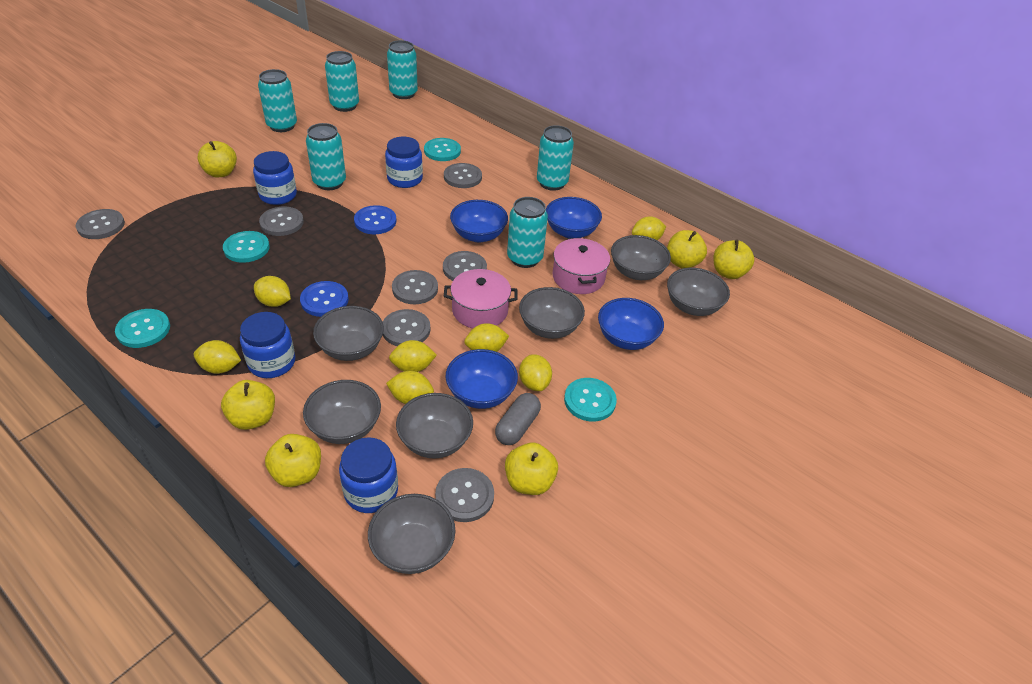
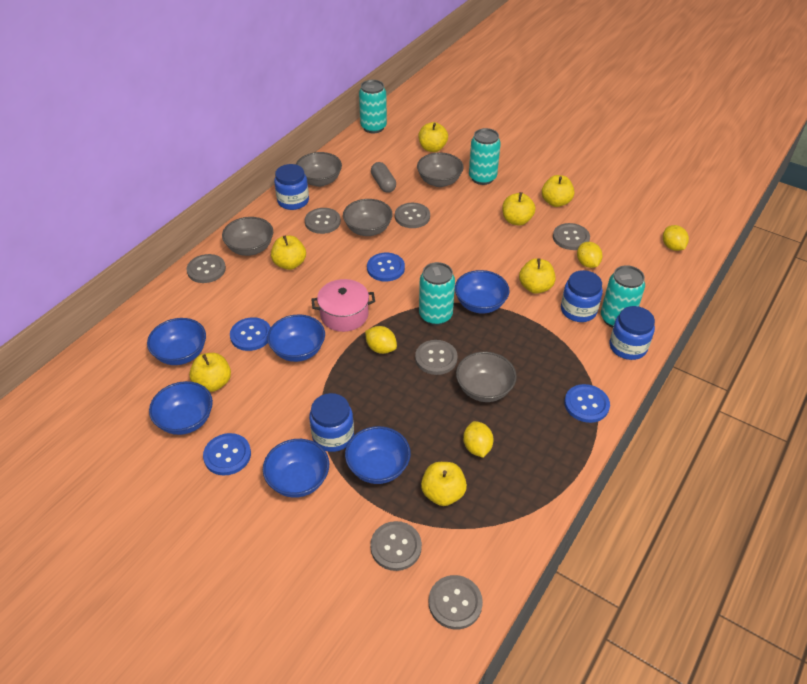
blue bowl: 4 -> 6
blue button: 2 -> 4
grey bowl: 7 -> 5
pink pot: 2 -> 1
turquoise button: 4 -> 0
turquoise can: 6 -> 4
yellow apple: 6 -> 7
yellow lemon: 7 -> 4

